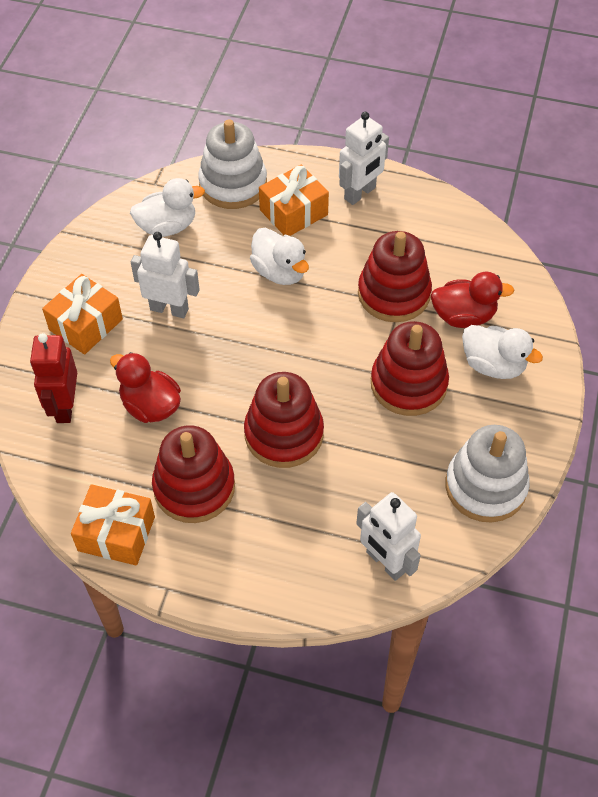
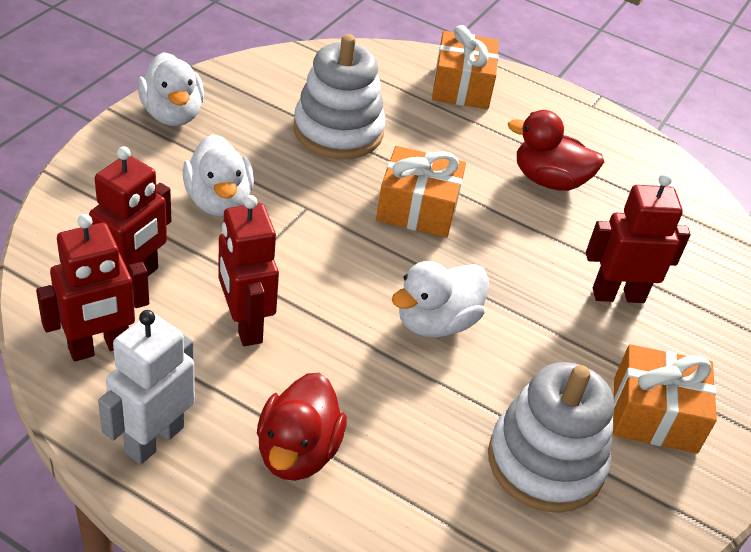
red robot: 1 -> 4
red stacking toy: 4 -> 0
white robot: 3 -> 1

